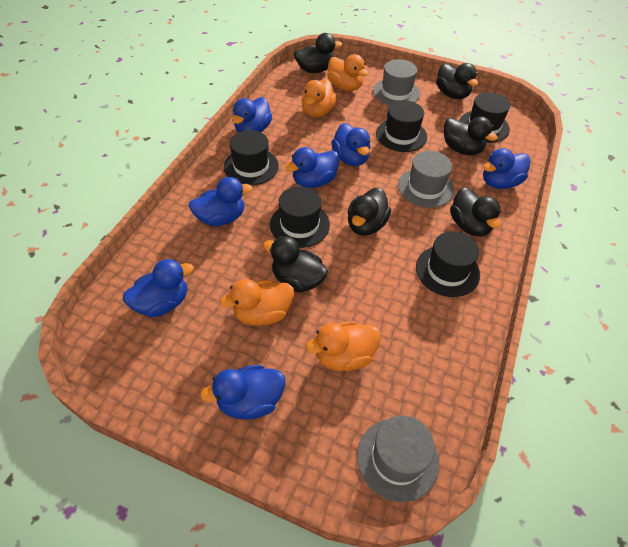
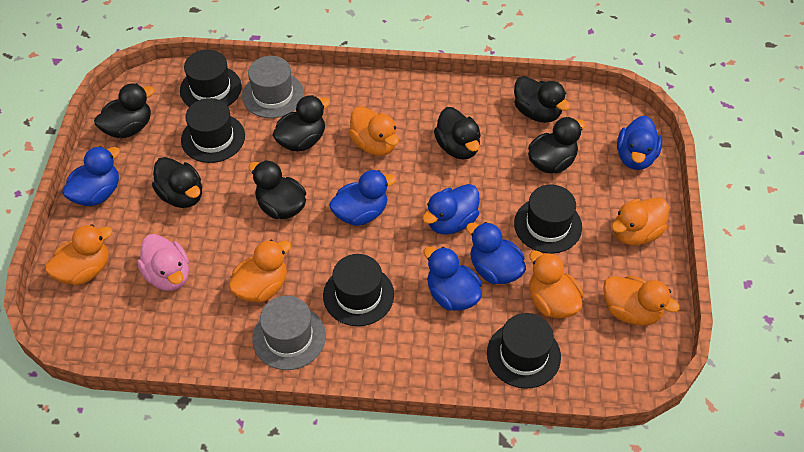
black duck: 6 -> 7
blue duck: 7 -> 6
grey hat: 3 -> 2
orange duck: 4 -> 6
pink duck: 0 -> 1

